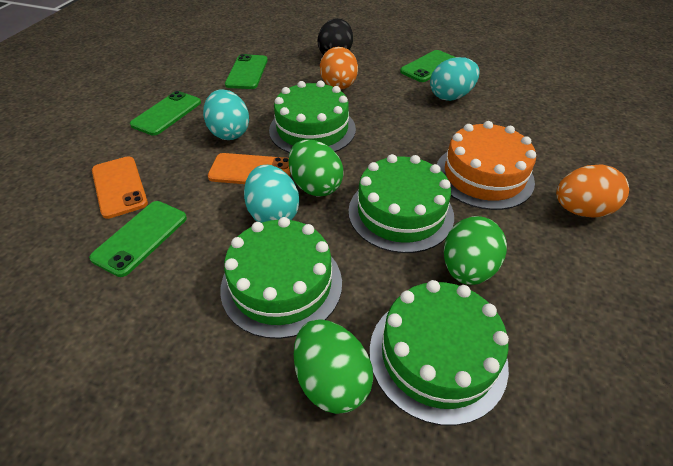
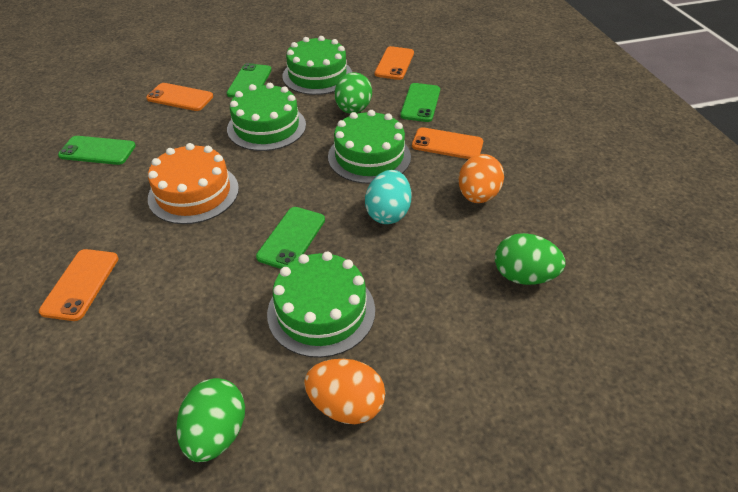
black egg: 1 -> 0
orange phone: 2 -> 4
turquoise egg: 3 -> 1

